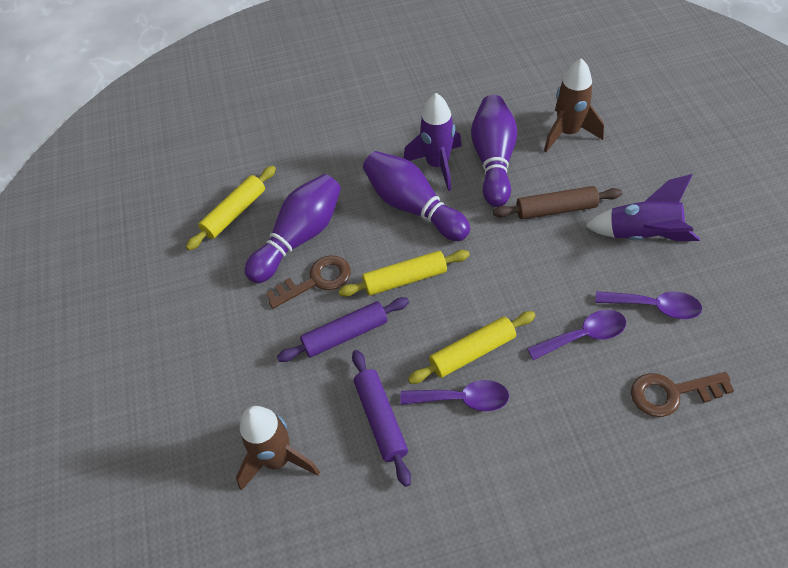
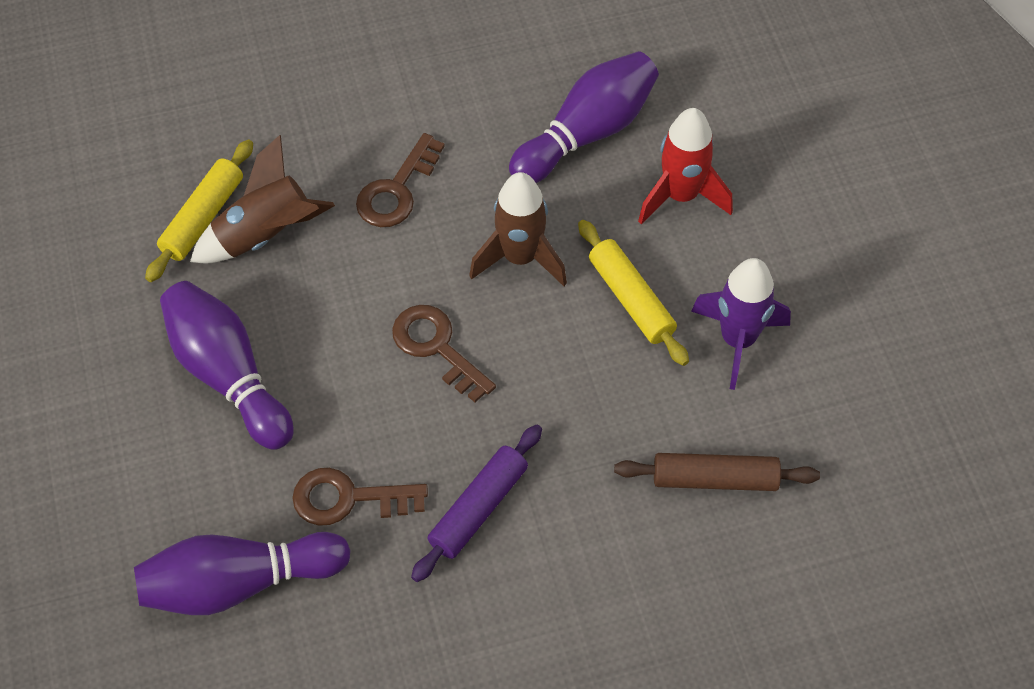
brown key: 2 -> 3
purple rocket: 2 -> 1
purple rolling pin: 2 -> 1
purple spoon: 3 -> 0
red rocket: 0 -> 1
yellow rolling pin: 3 -> 2

